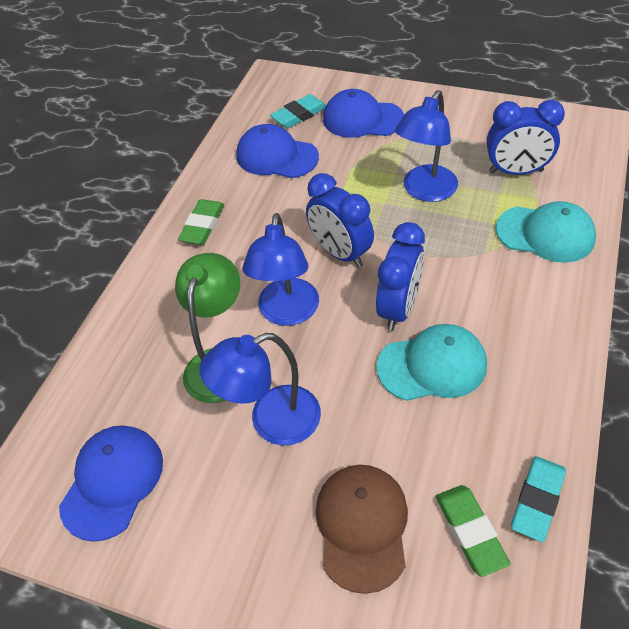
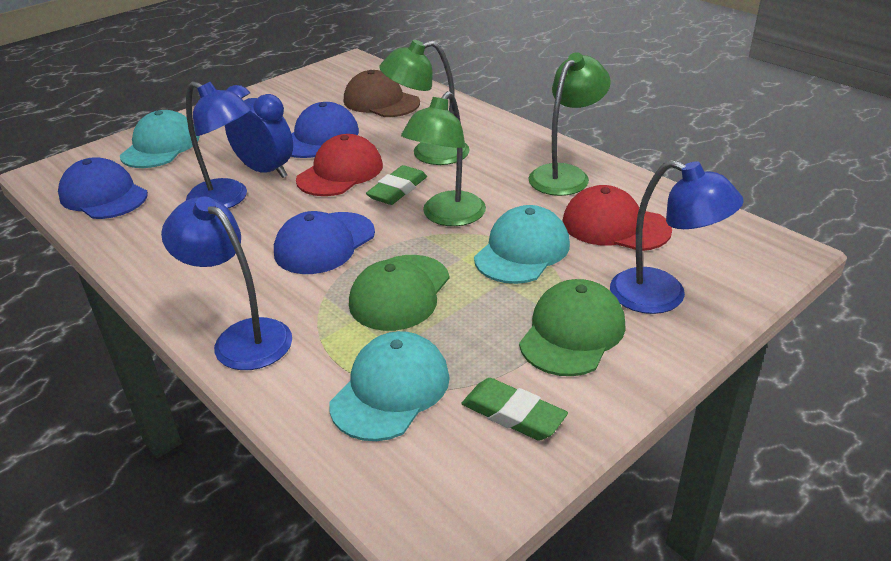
blue clock: 3 -> 1
green cap: 0 -> 2
green lamp: 1 -> 3
red cap: 0 -> 2
turquoise cap: 2 -> 3
turquoise eraser: 2 -> 0

